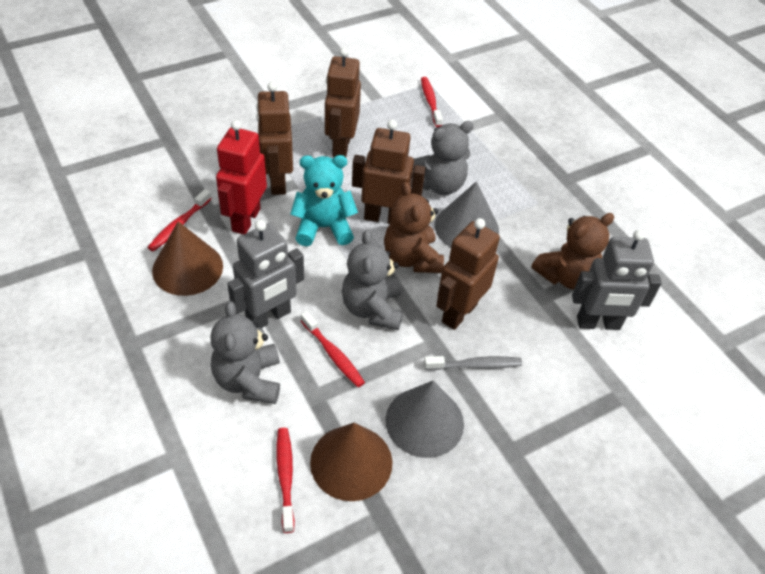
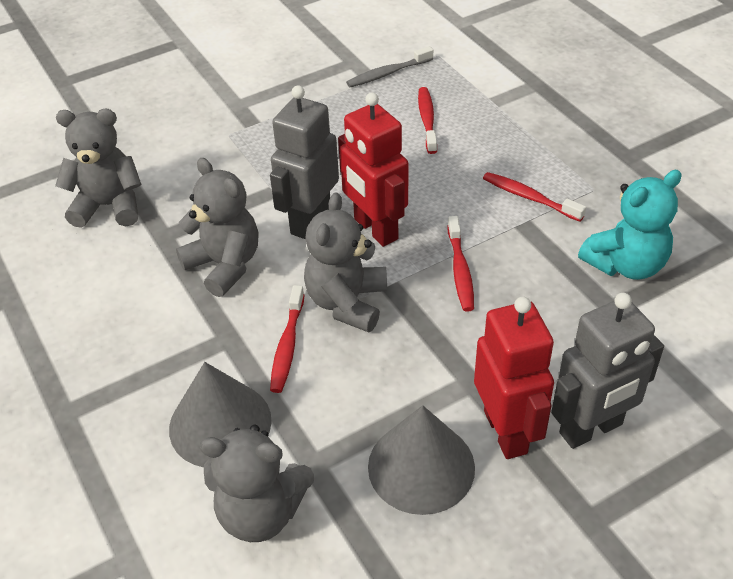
brown cone: 2 -> 0
brown robot: 4 -> 0
brown teddy bear: 2 -> 0
grey teddy bear: 3 -> 4
red robot: 1 -> 2

